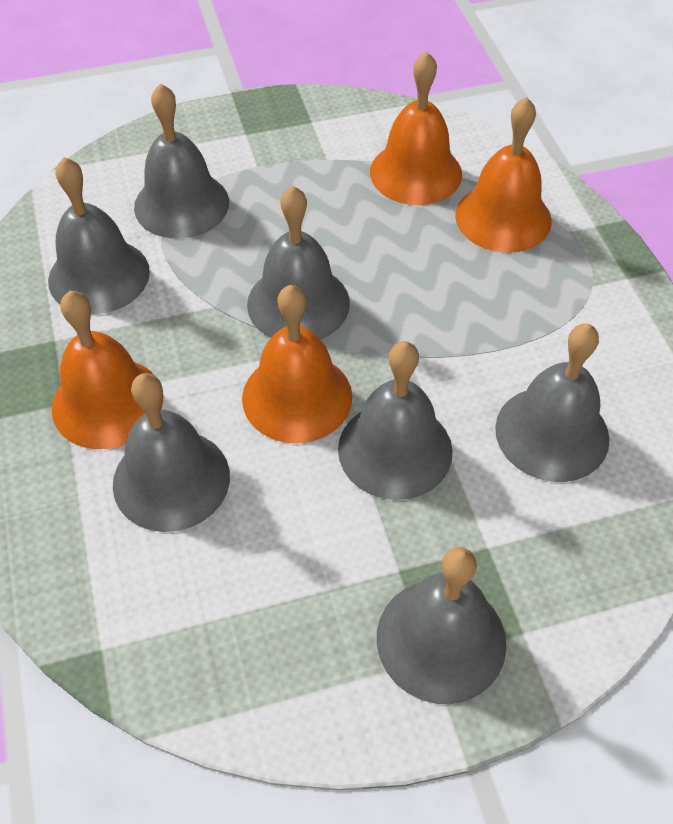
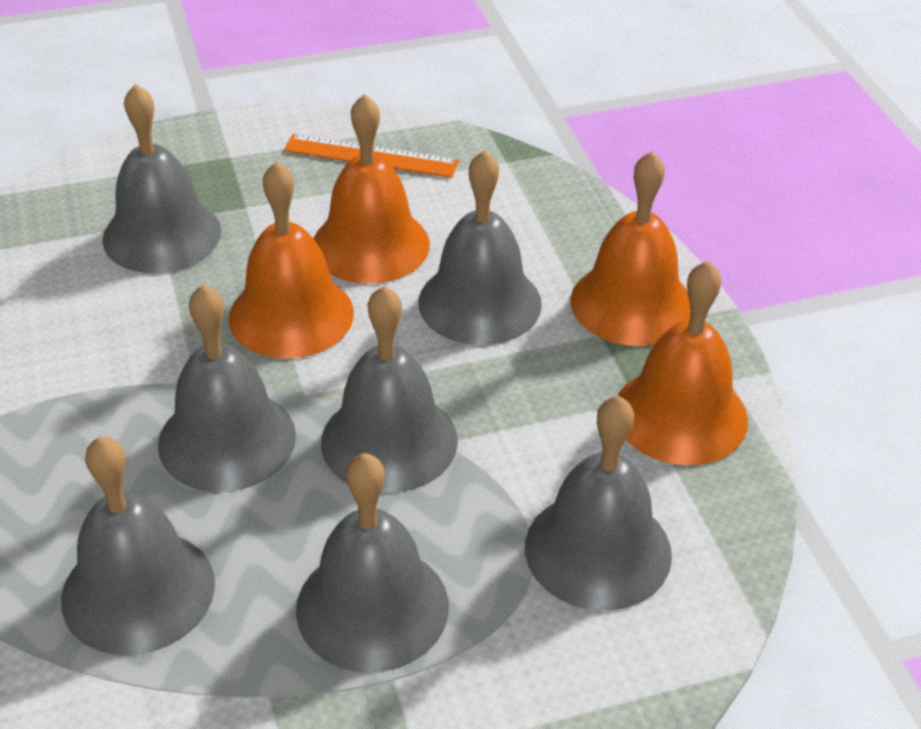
orange ruler: 0 -> 1

